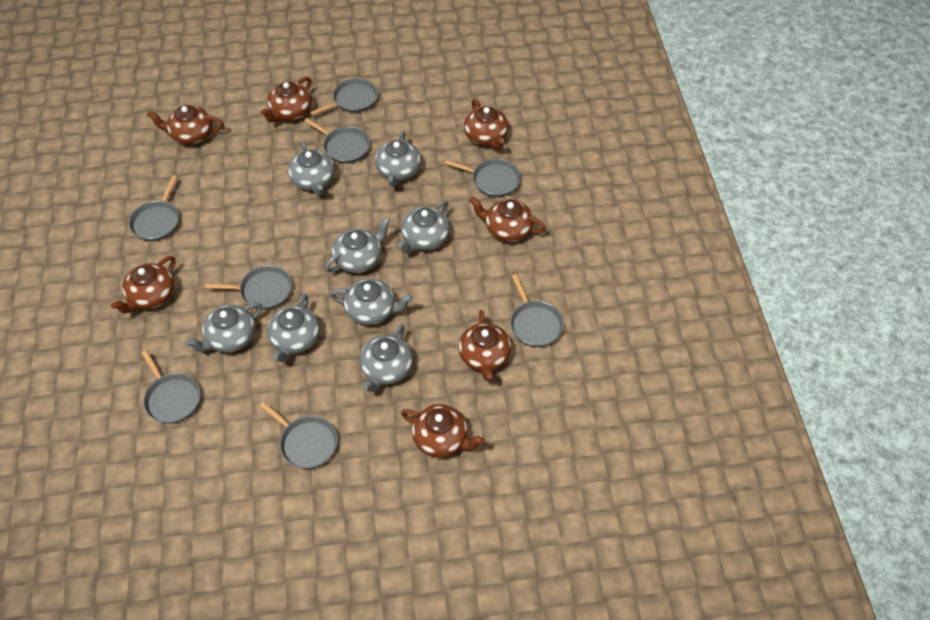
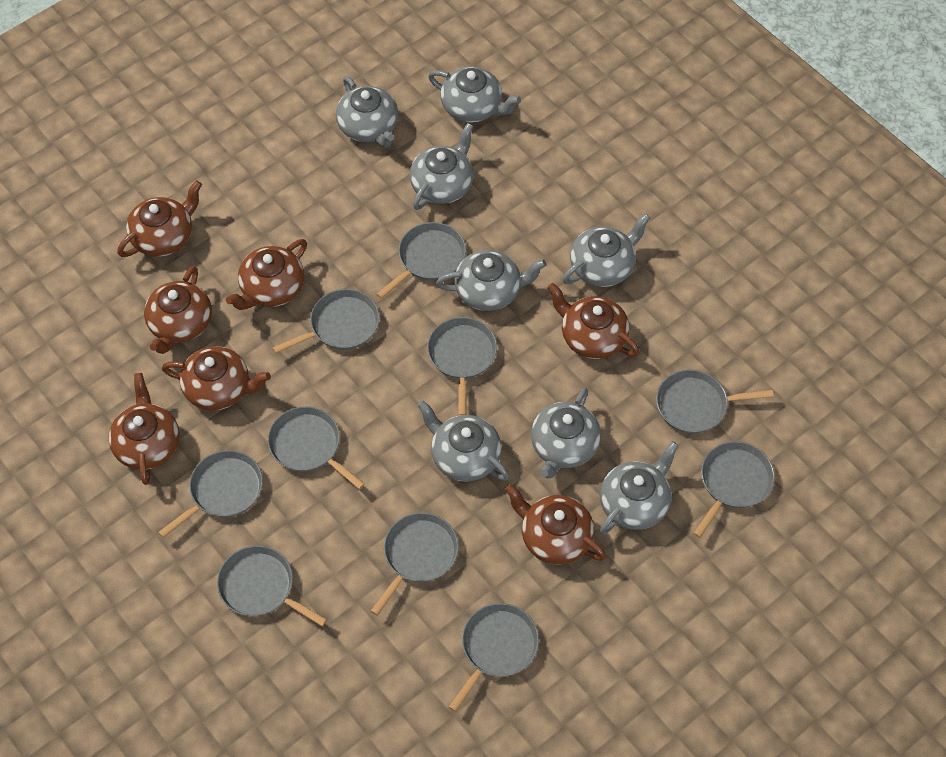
grey pan: 8 -> 10

